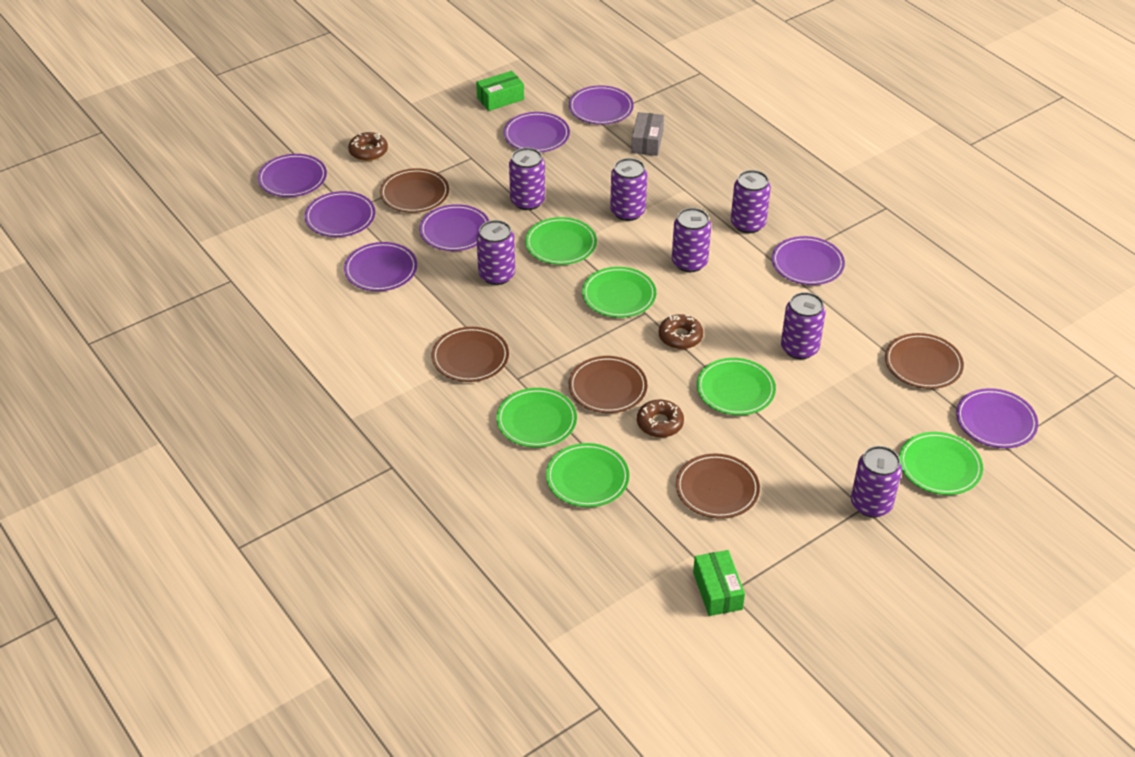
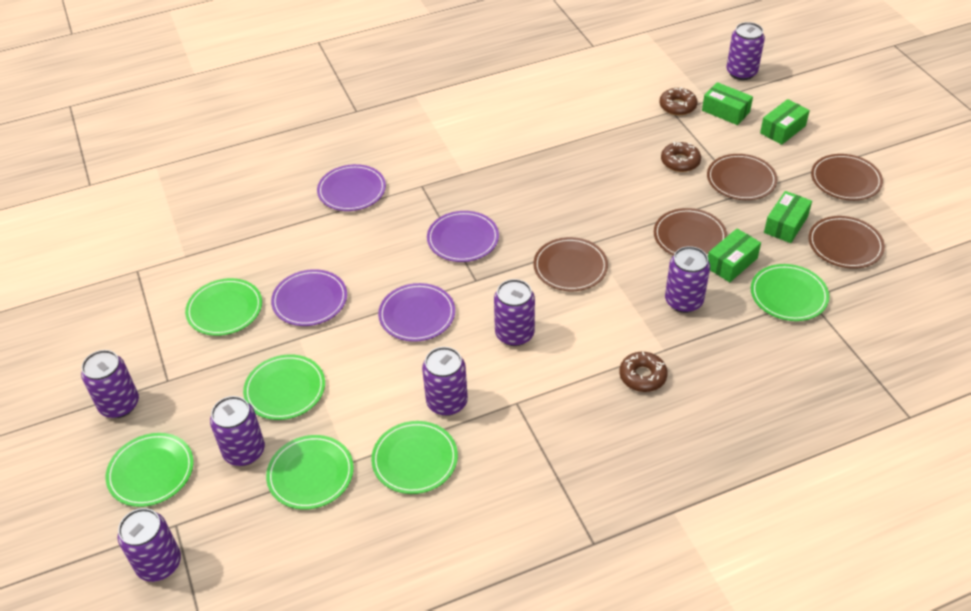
green box: 2 -> 4
grey box: 1 -> 0
purple plate: 8 -> 4

